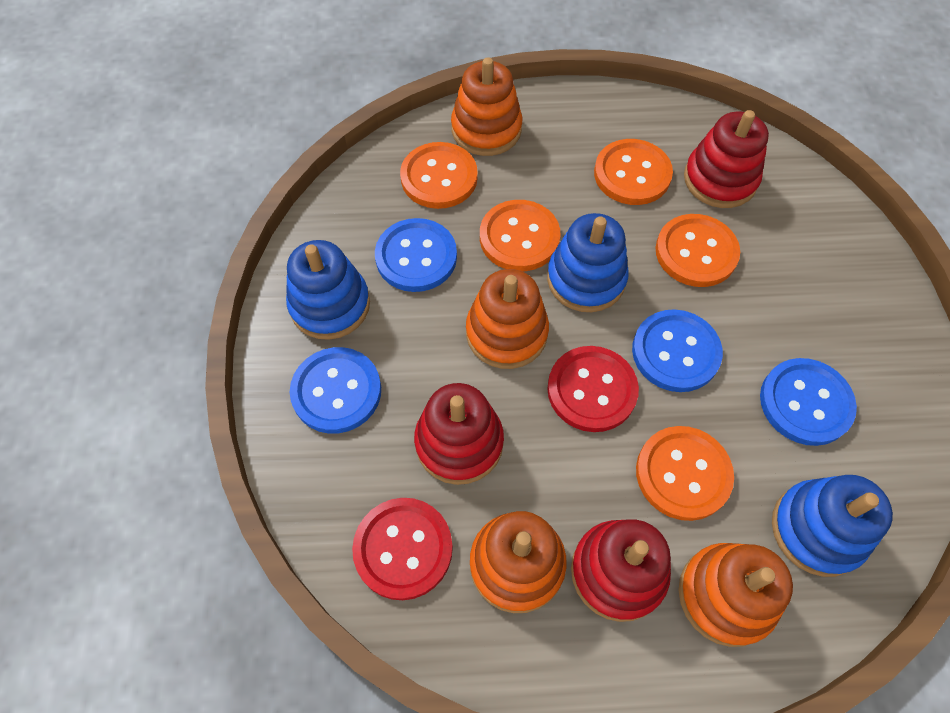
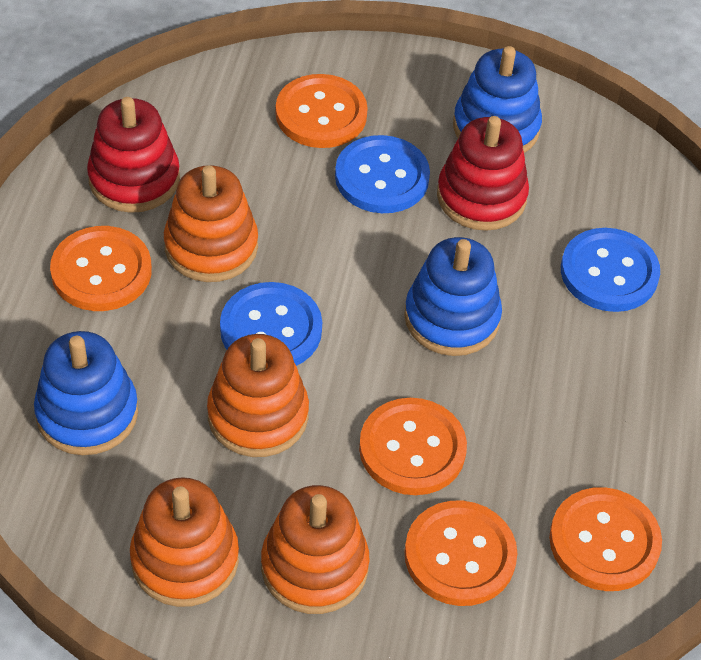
blue button: 4 -> 3
red button: 2 -> 0
red stacking toy: 3 -> 2

